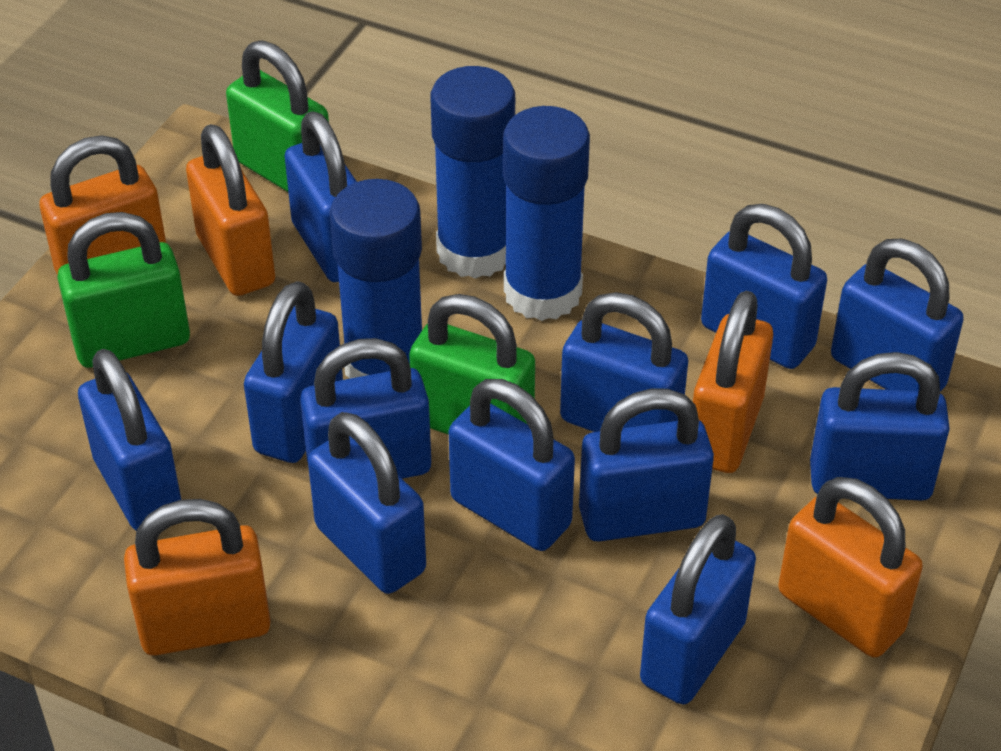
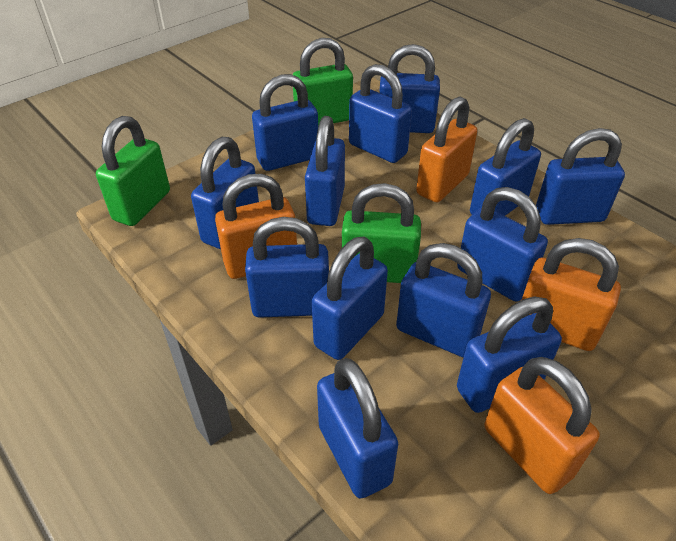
blue glue stick: 3 -> 0
blue padlock: 12 -> 13
orange padlock: 5 -> 4

